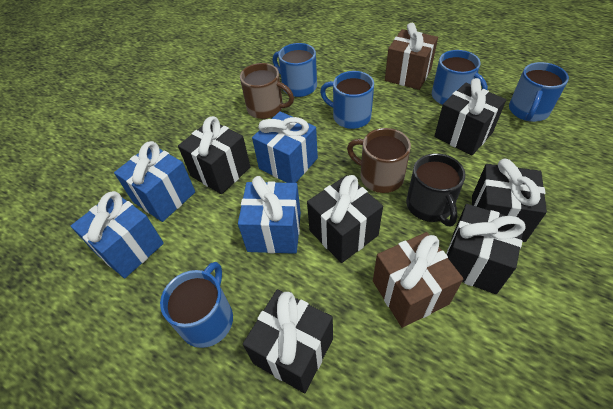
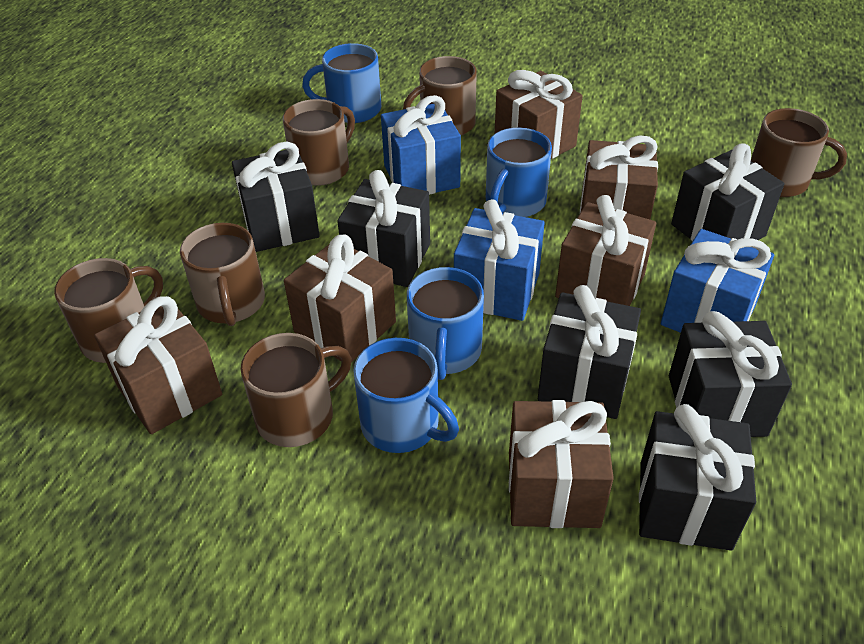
black mug: 1 -> 0
blue gift: 4 -> 3
blue mug: 5 -> 4
brown gift: 2 -> 6
brown mug: 2 -> 6

